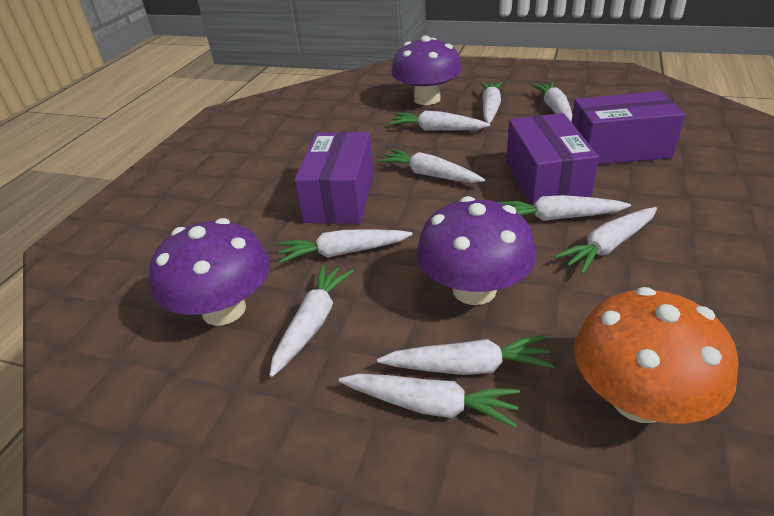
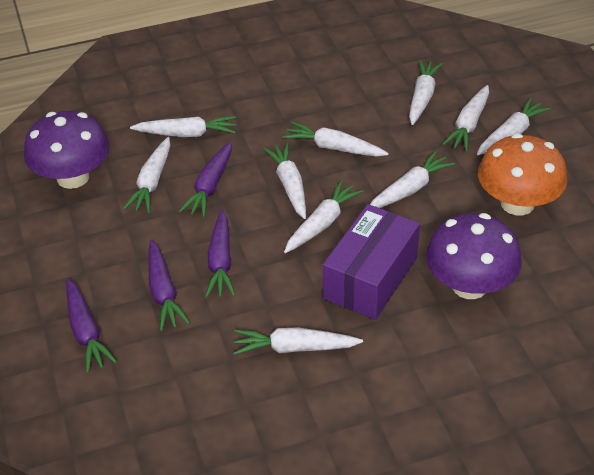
purple box: 3 -> 1
purple carrot: 0 -> 4
purple mushroom: 3 -> 2

